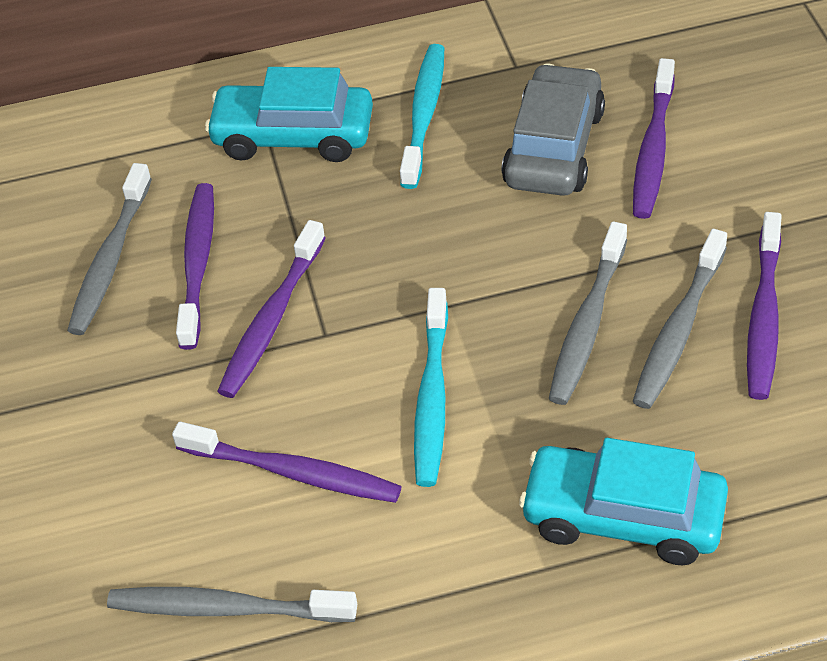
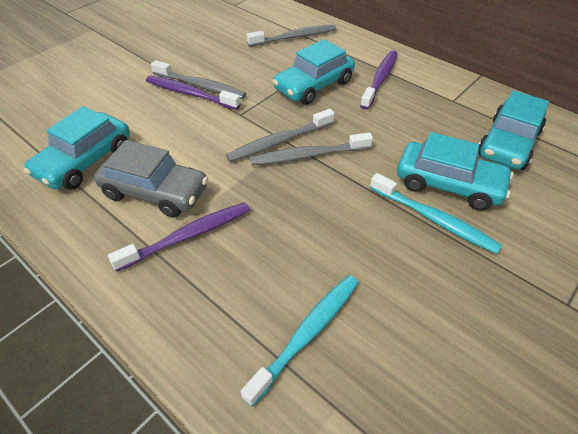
purple toothbrush: 5 -> 3
turquoise car: 2 -> 4

